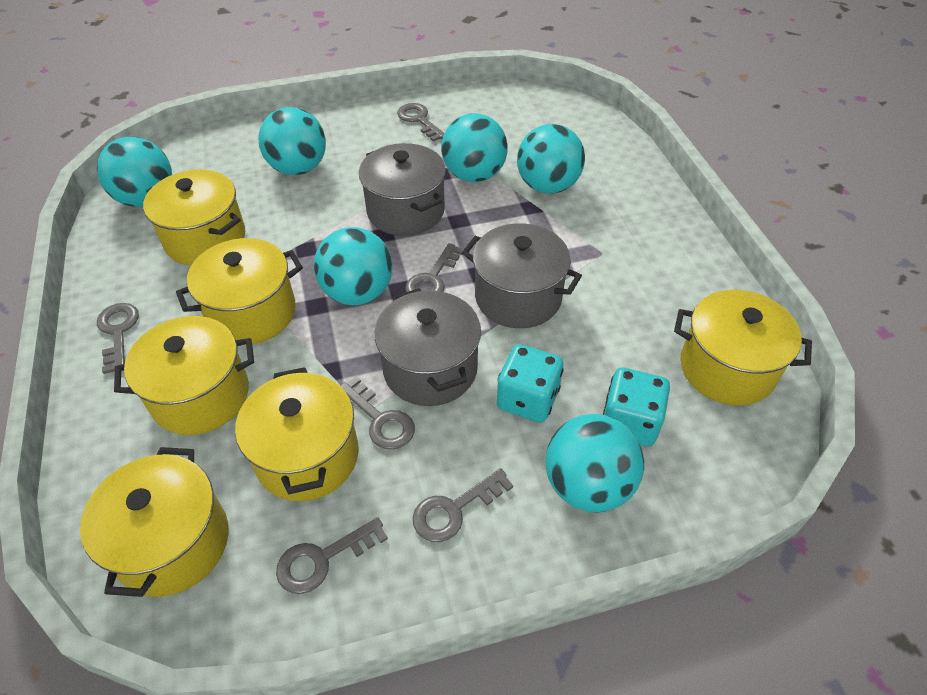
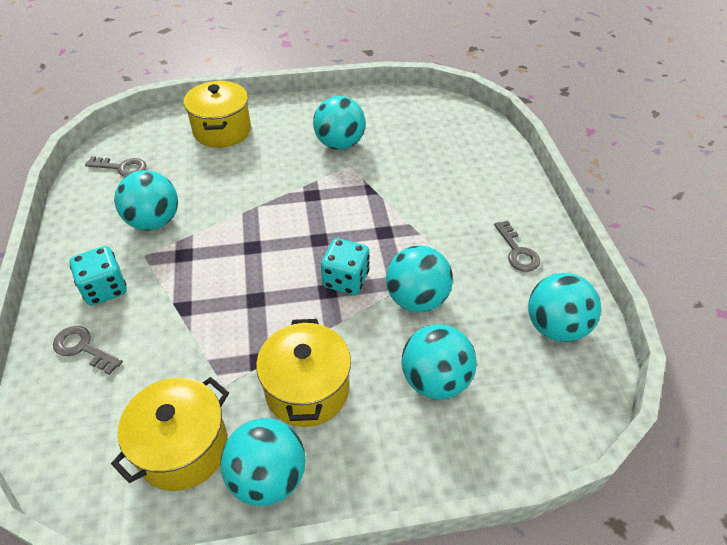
grey key: 6 -> 3
grey pot: 3 -> 0
yellow pot: 6 -> 3

